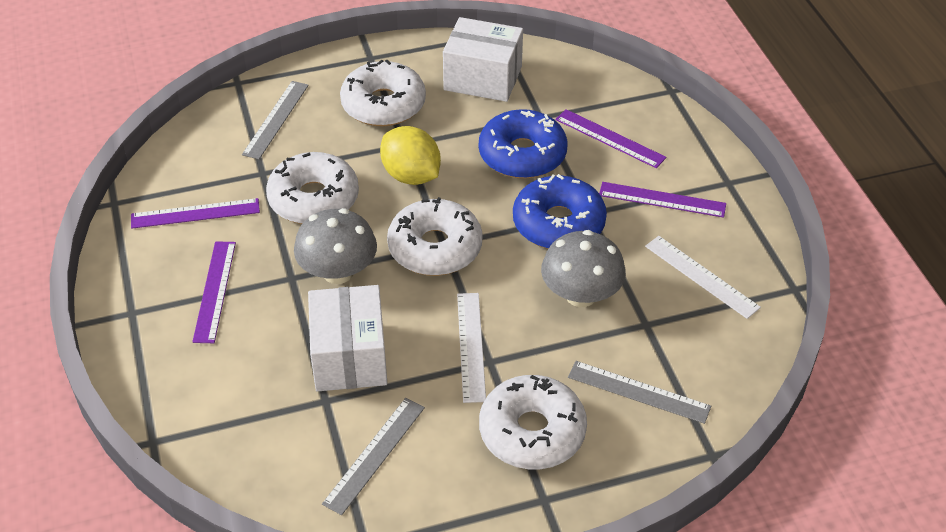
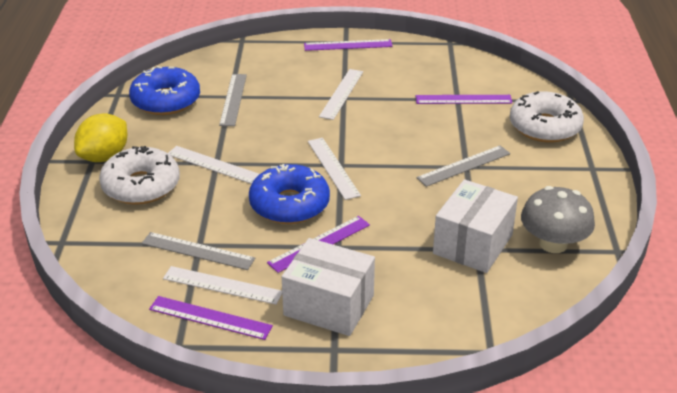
grey mushroom: 2 -> 1
white donut: 4 -> 2
white ruler: 2 -> 4

